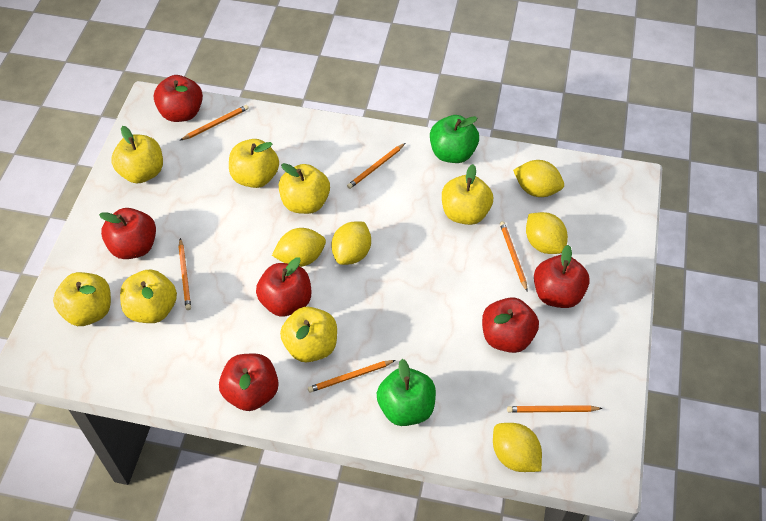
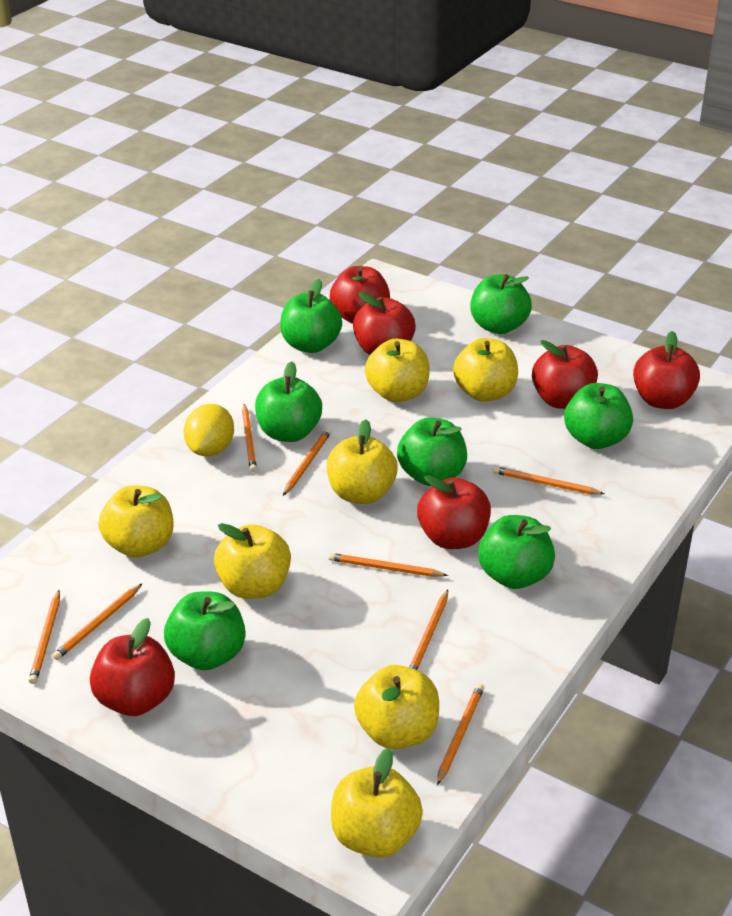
green apple: 2 -> 7
orange pencil: 6 -> 8
yellow lemon: 5 -> 1

